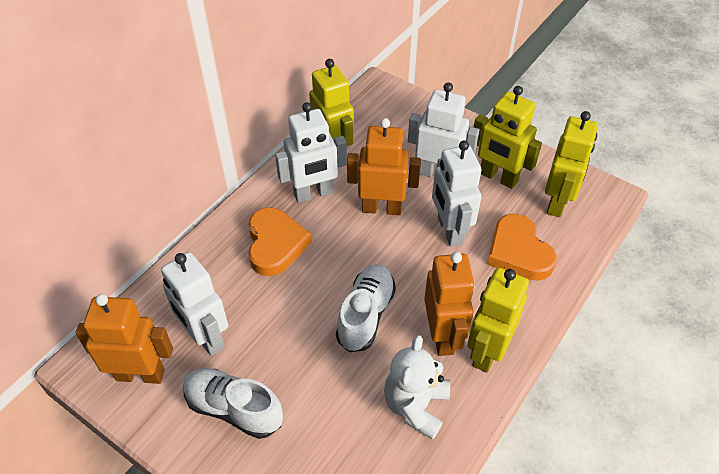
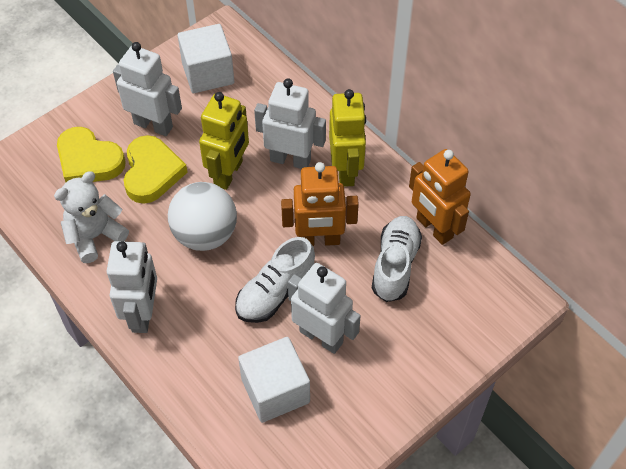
orange heart: 2 -> 0
orange robot: 3 -> 2
white ball: 0 -> 1
white cube: 0 -> 2
yellow heart: 0 -> 2
yellow robot: 4 -> 2

